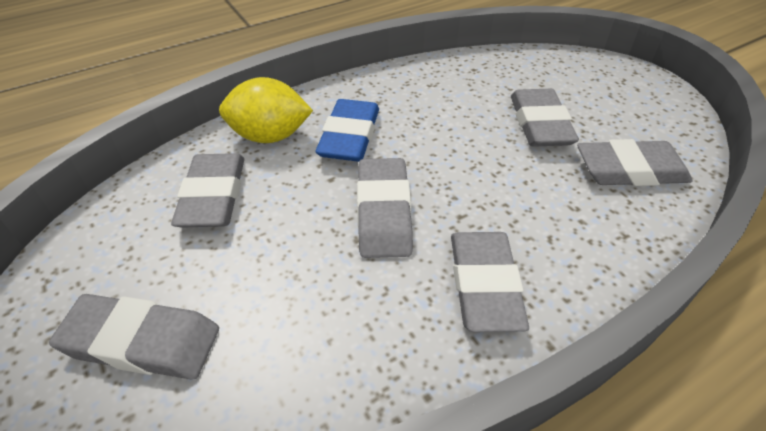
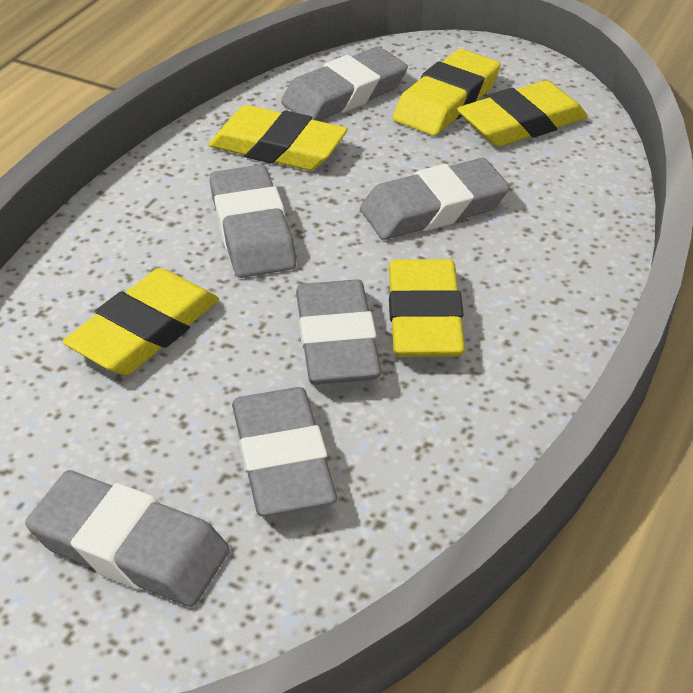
blue eraser: 1 -> 0
yellow eraser: 0 -> 5
yellow lemon: 1 -> 0

